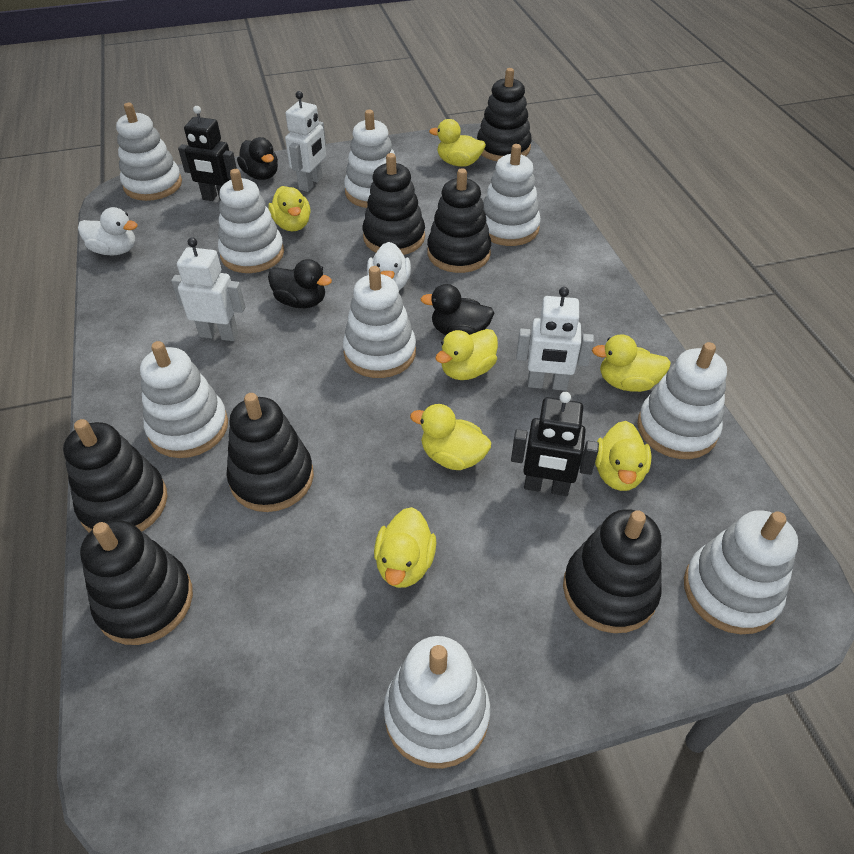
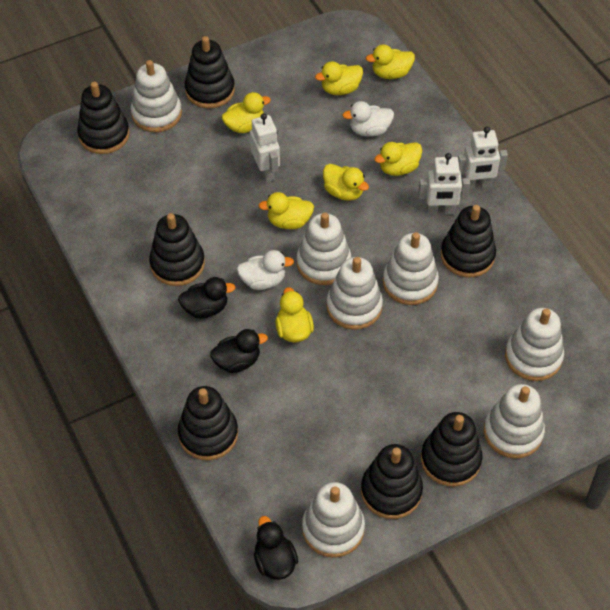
black robot: 2 -> 0
white stacking toy: 9 -> 7

